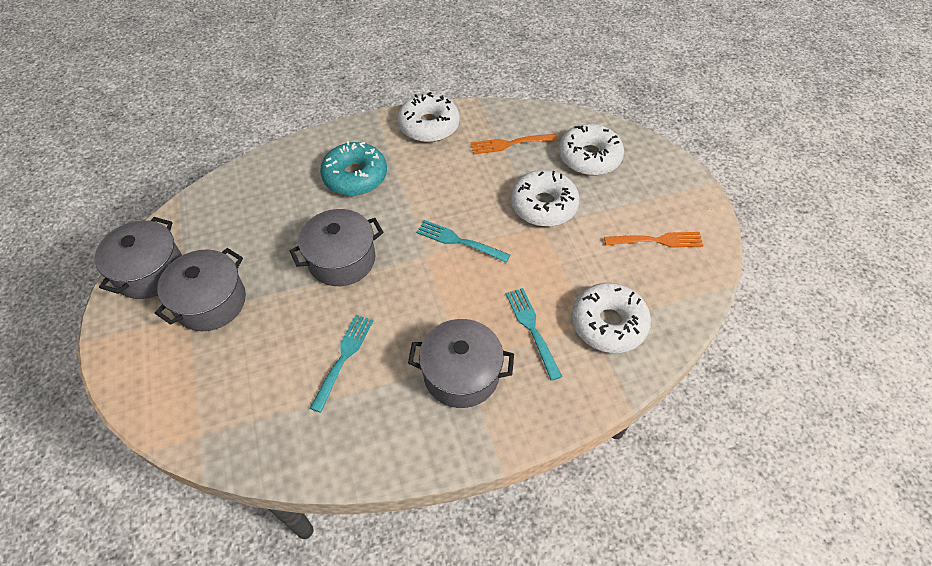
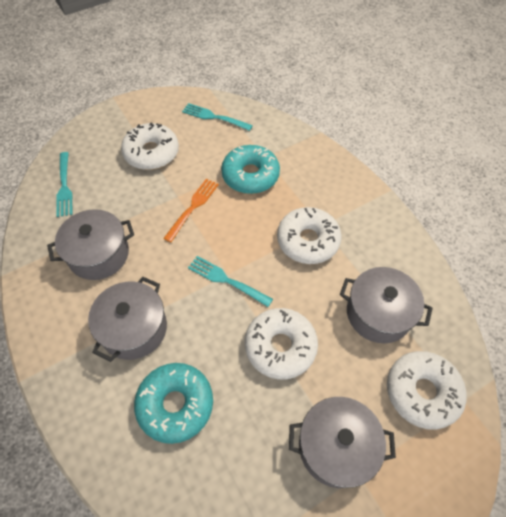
orange fork: 2 -> 1
turquoise donut: 1 -> 2

